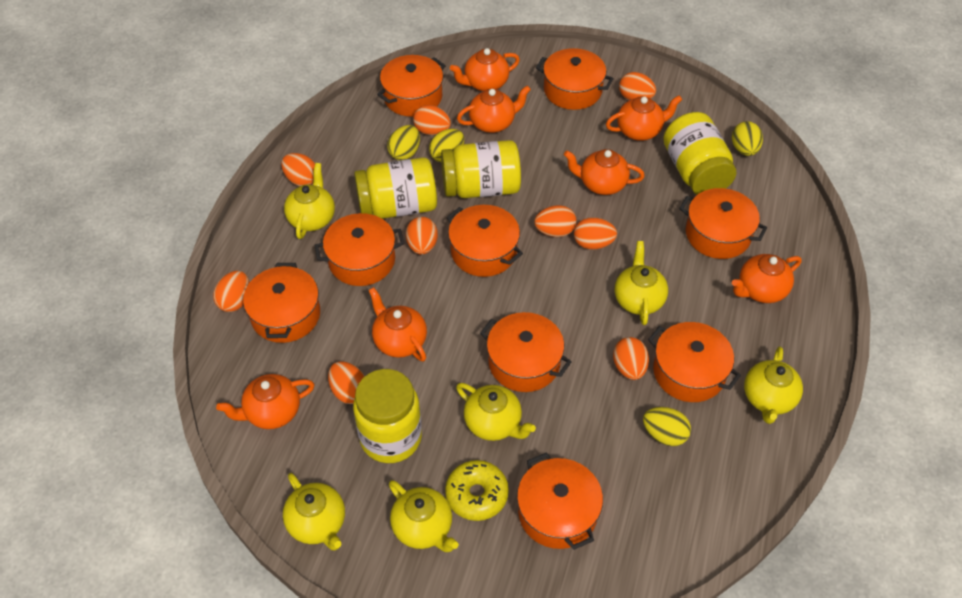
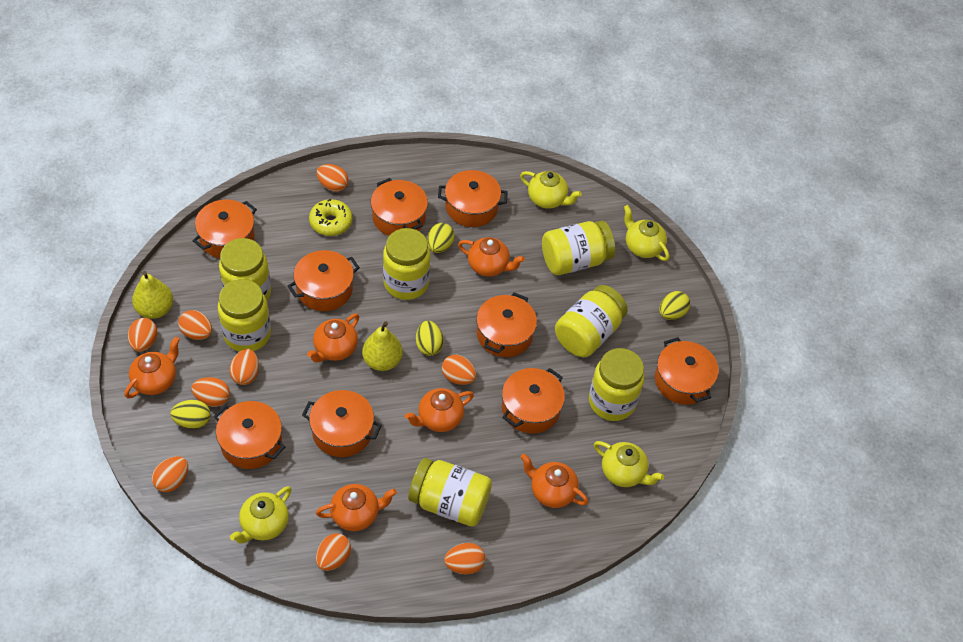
orange teapot: 7 -> 6
yellow jar: 4 -> 7
yellow pear: 0 -> 2
yellow teapot: 6 -> 4

